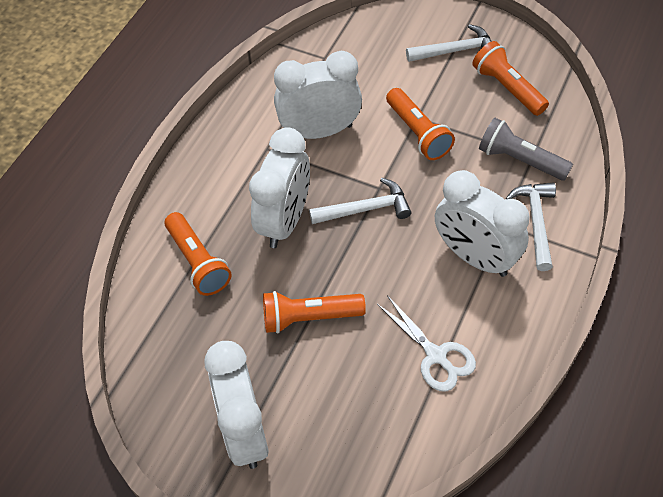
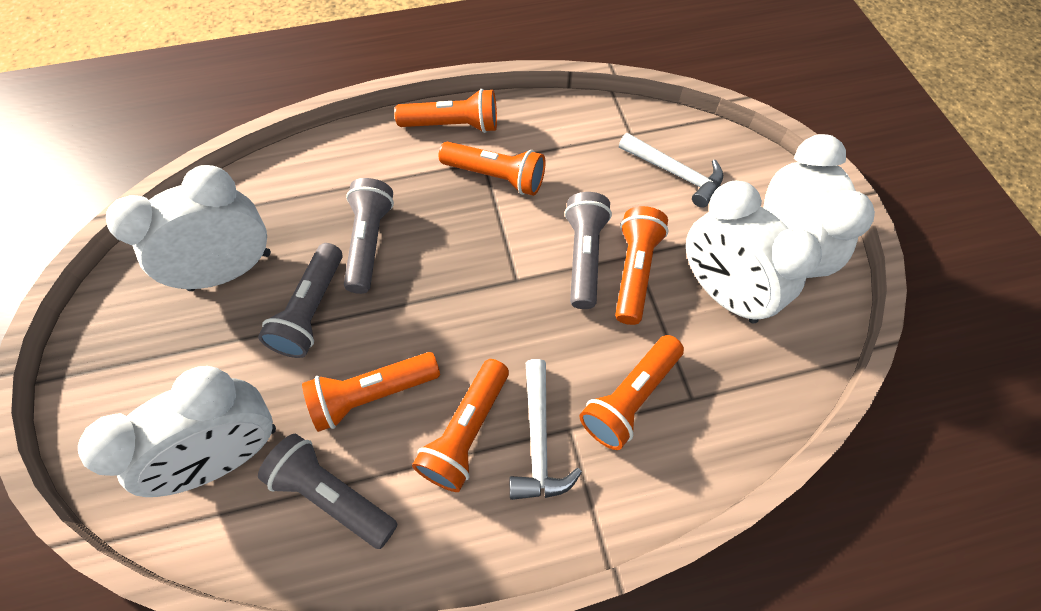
grey flashlight: 1 -> 4
orange flashlight: 4 -> 6
white hammer: 3 -> 2
white scissors: 1 -> 0

